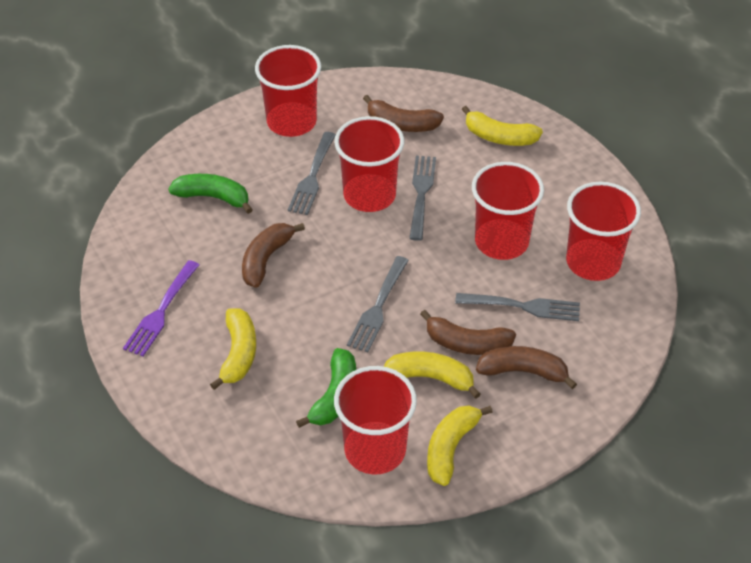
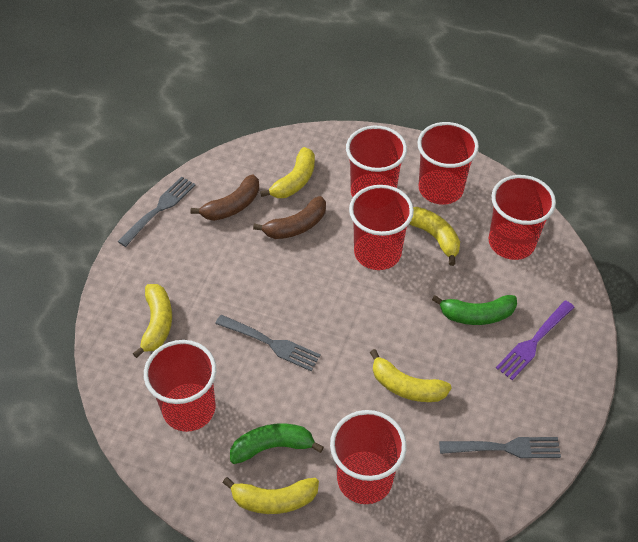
brown banana: 4 -> 2
grey fork: 4 -> 3
red cup: 5 -> 6
yellow banana: 4 -> 5

